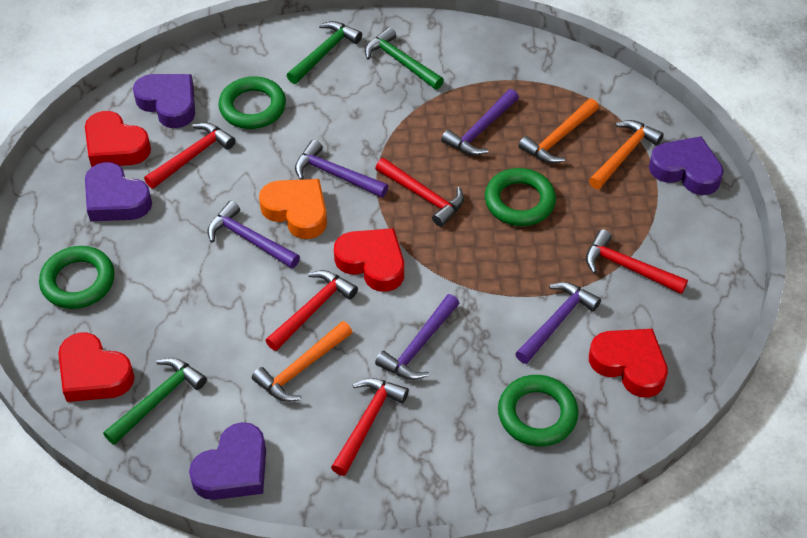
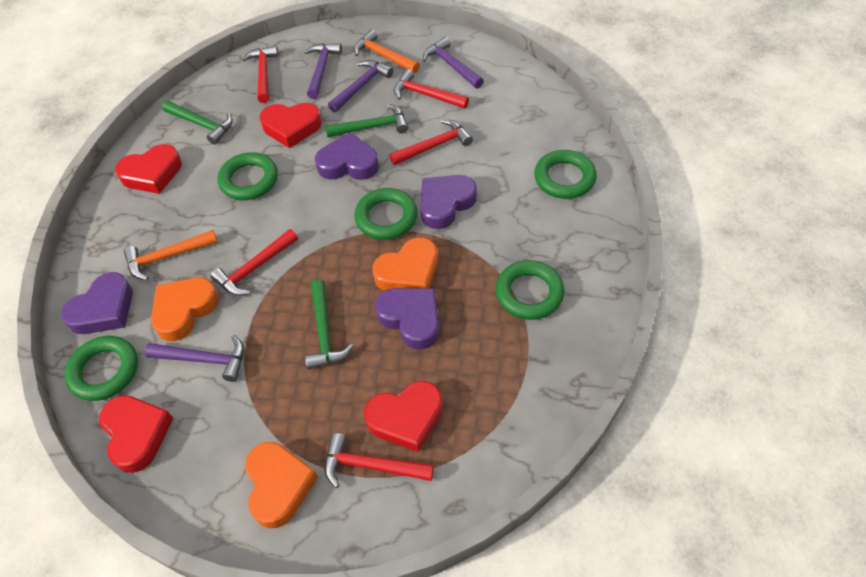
green ring: 4 -> 5
orange hammer: 3 -> 2
orange heart: 1 -> 3
purple hammer: 5 -> 4

